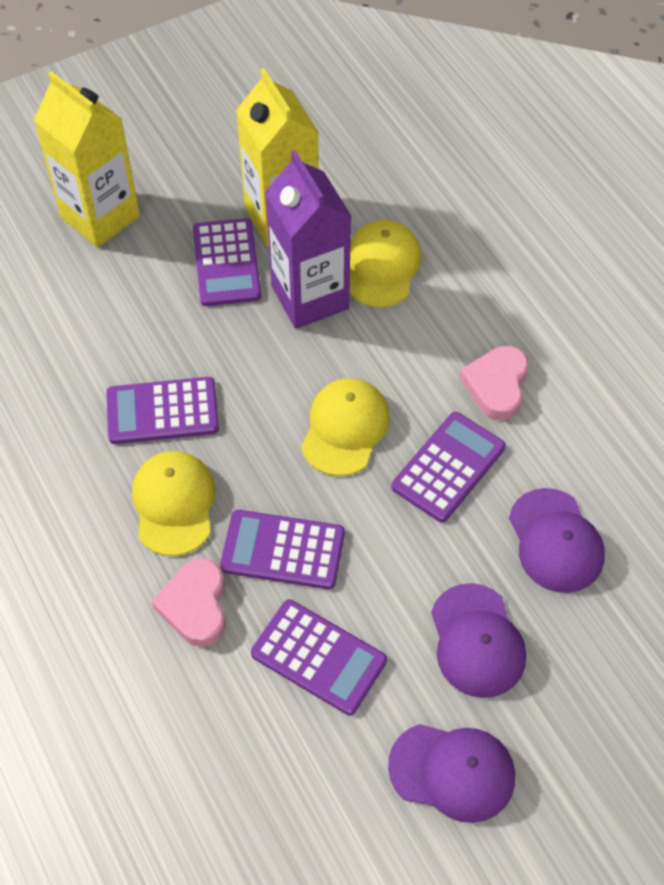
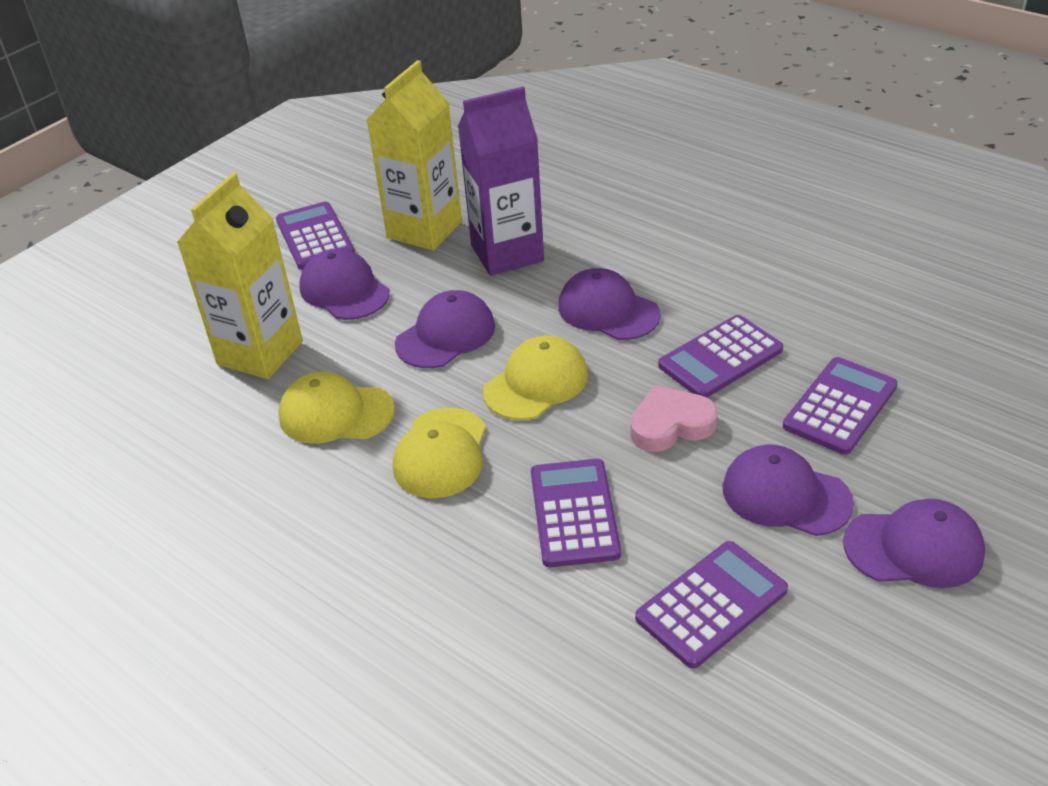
pink heart: 2 -> 1
purple cap: 3 -> 5

